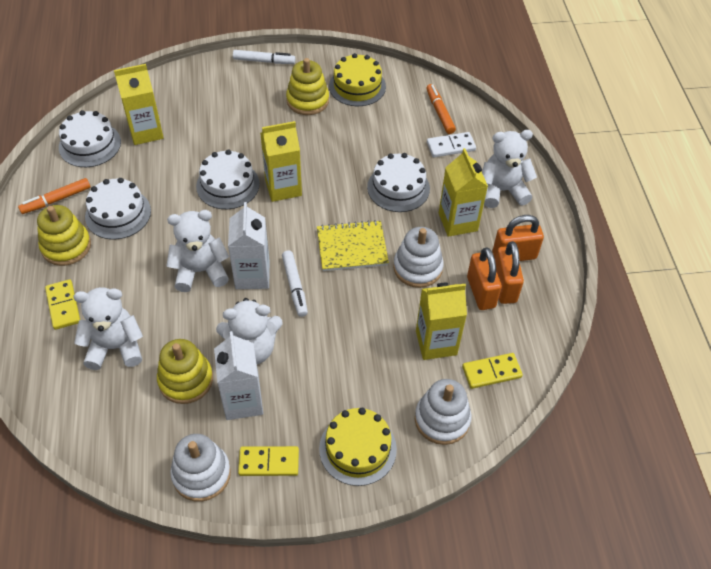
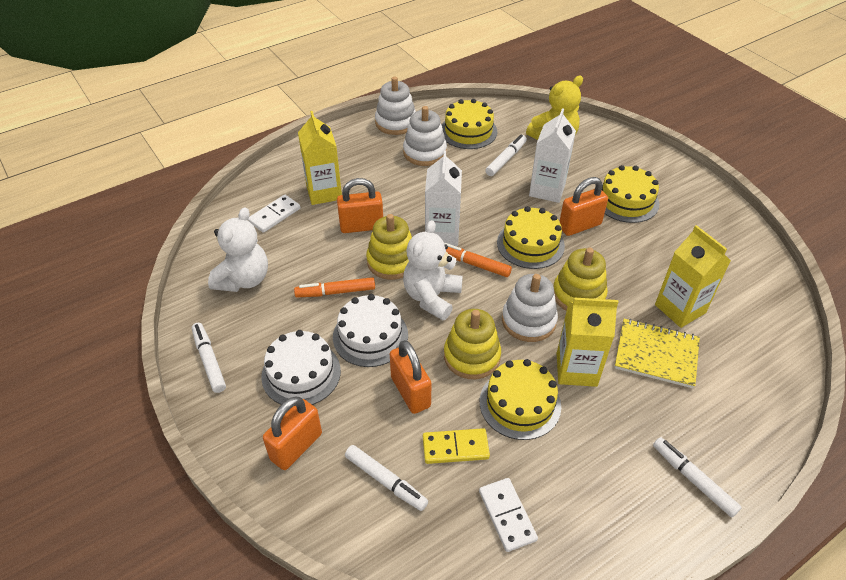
orange padlock: 3 -> 4
white cake: 4 -> 2
white domino: 1 -> 2
white marker: 2 -> 4
white teddy bear: 4 -> 2
yellow cake: 2 -> 4
yellow carton: 4 -> 3
yellow domino: 3 -> 1
yellow teddy bear: 0 -> 1

